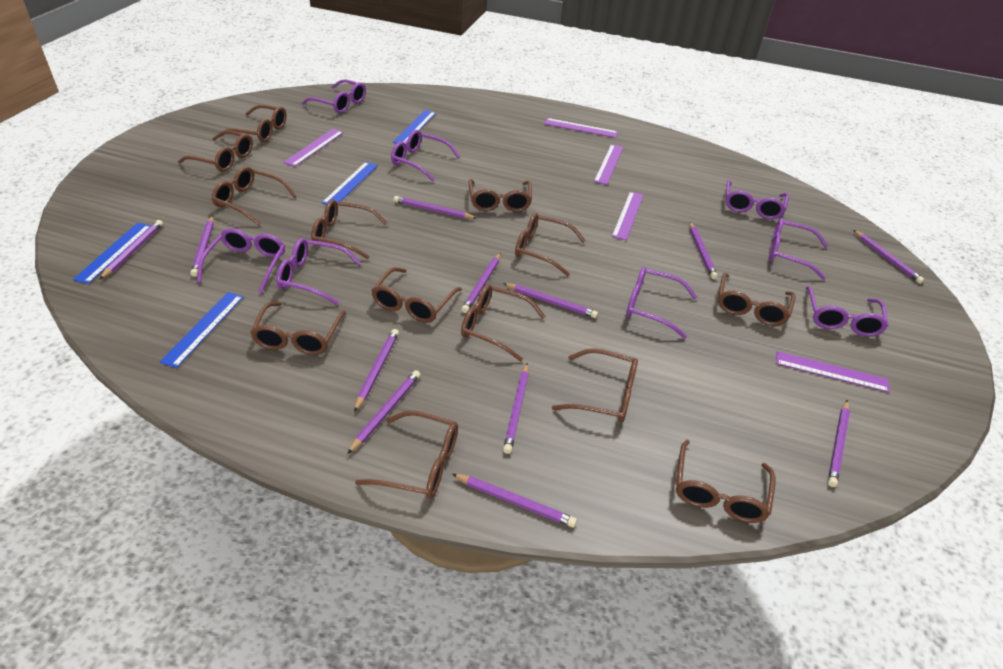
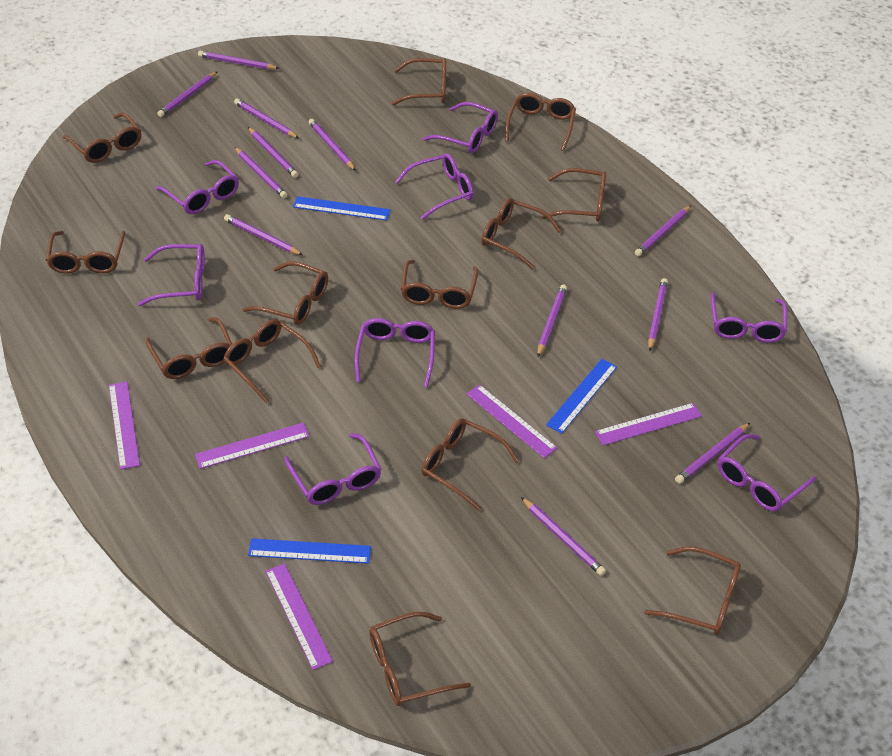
blue ruler: 4 -> 3

